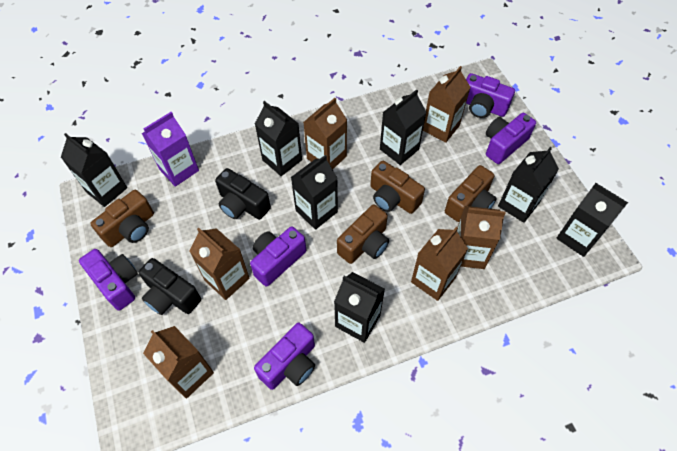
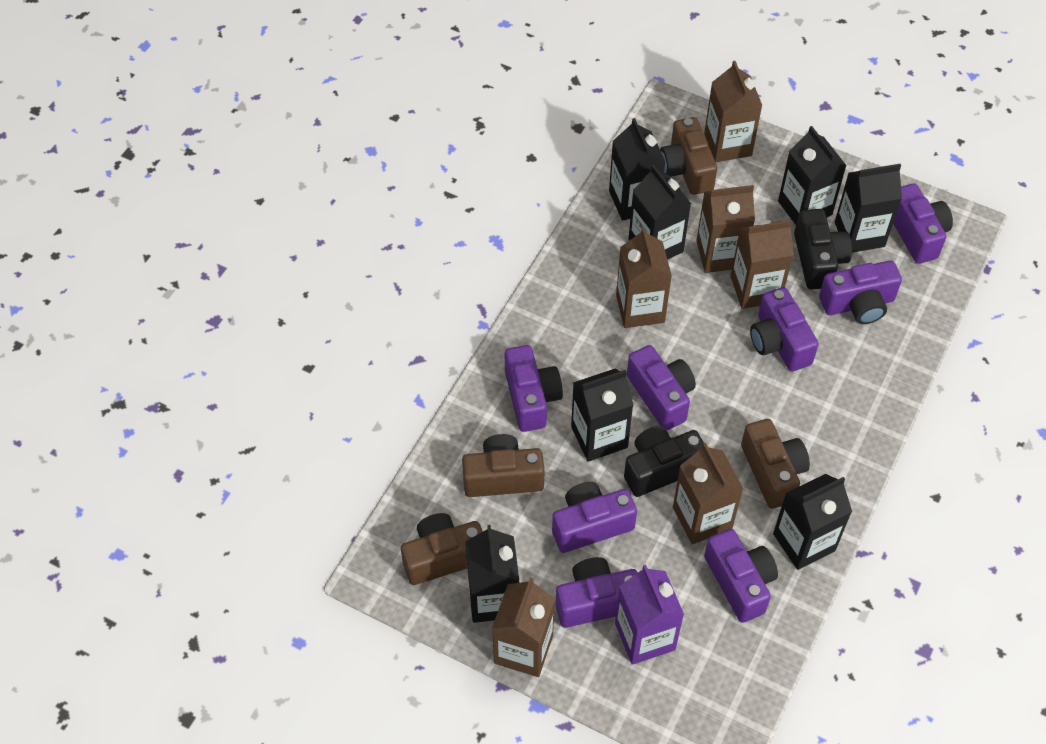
purple camera: 5 -> 8

